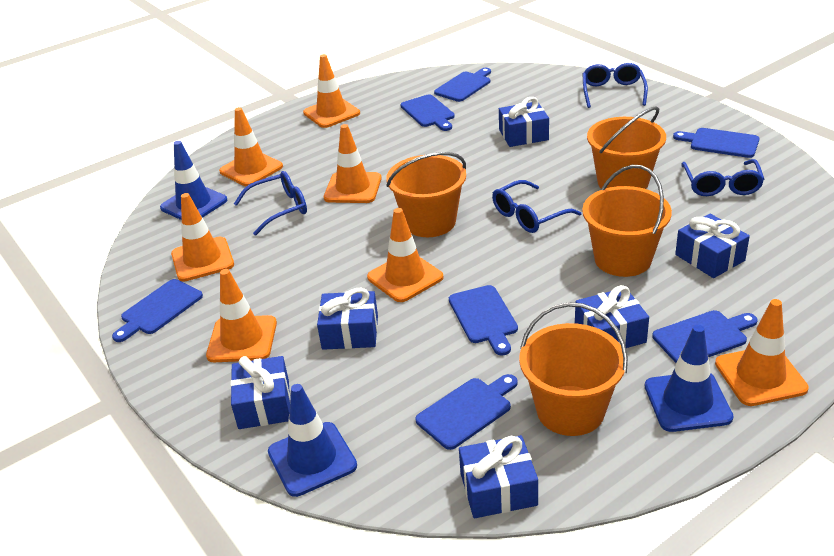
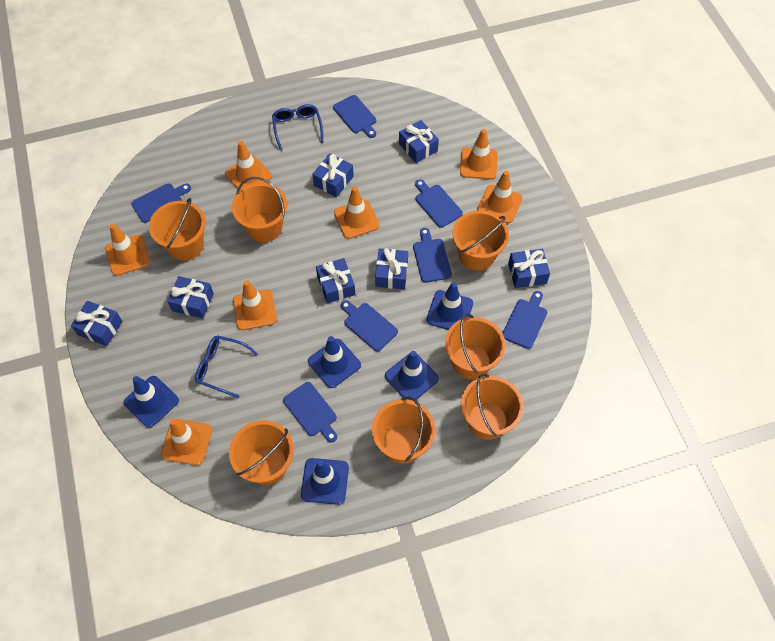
blue gift: 6 -> 7
blue glasses: 4 -> 2
blue traffic cone: 3 -> 5
orange bucket: 4 -> 7

